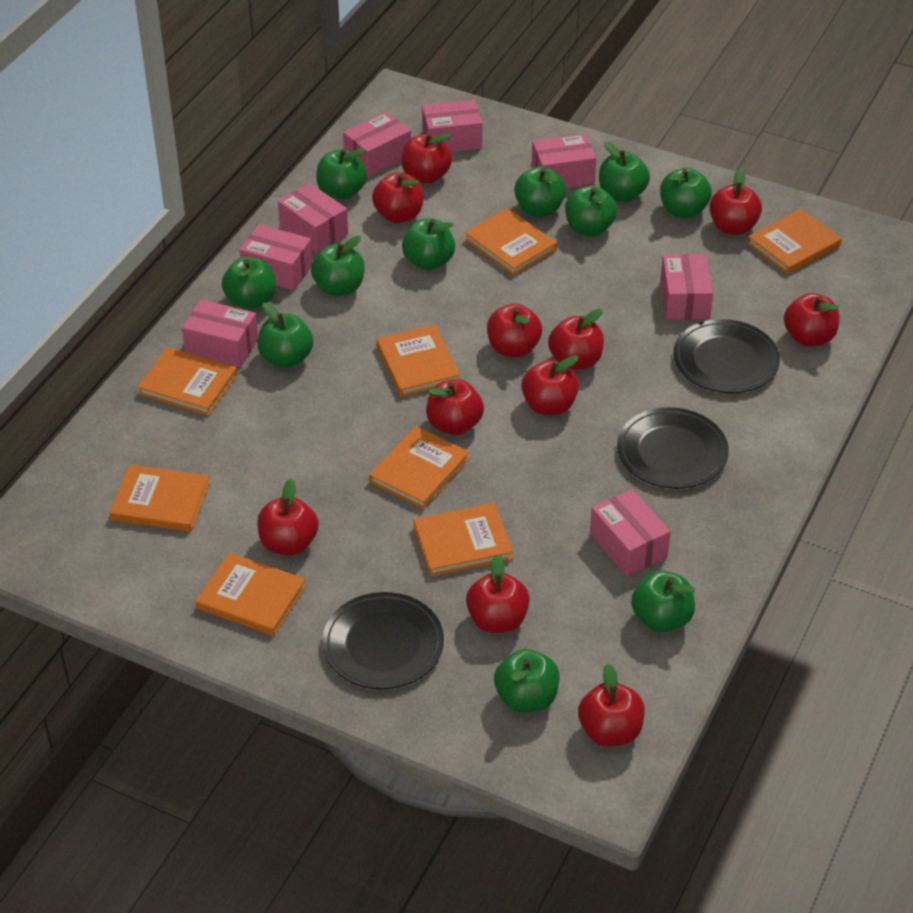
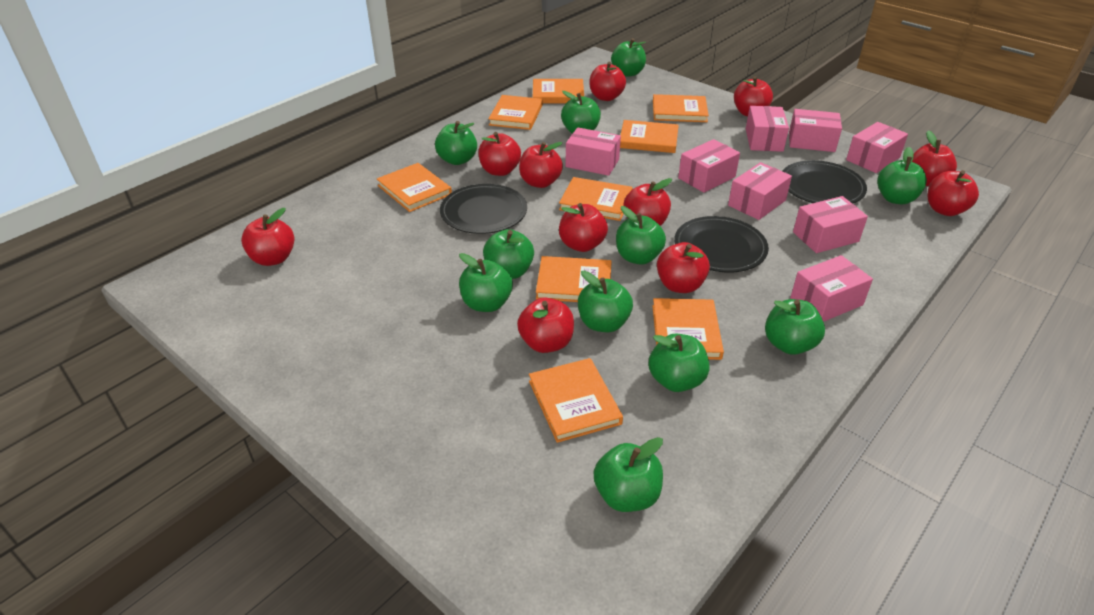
orange book: 8 -> 9

